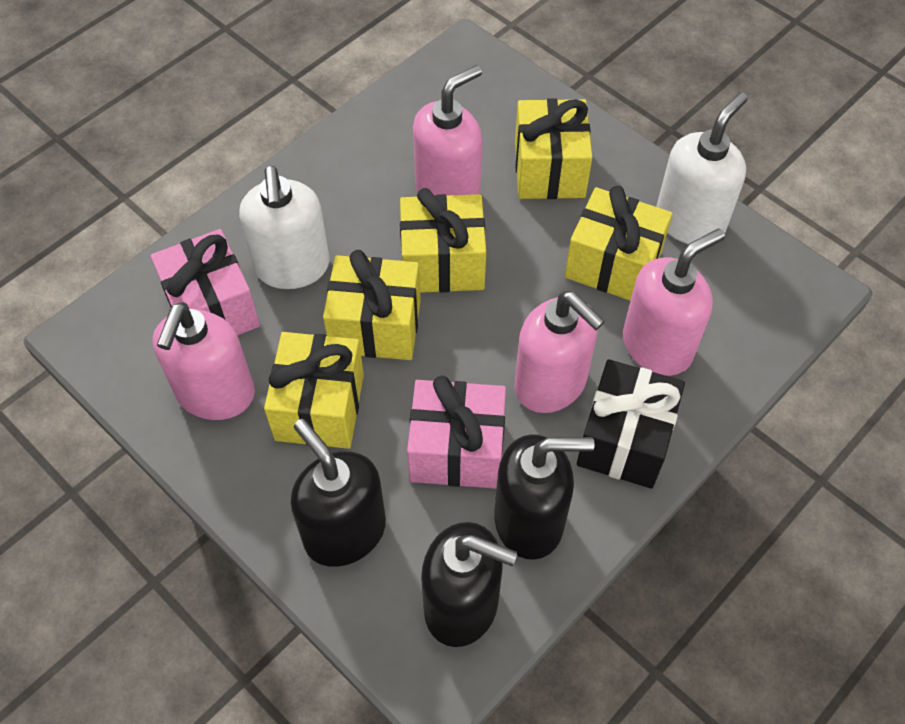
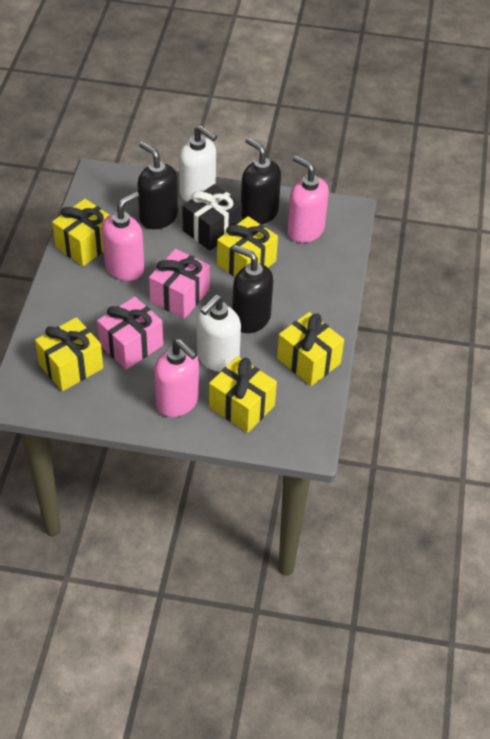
pink soap dispenser: 4 -> 3

